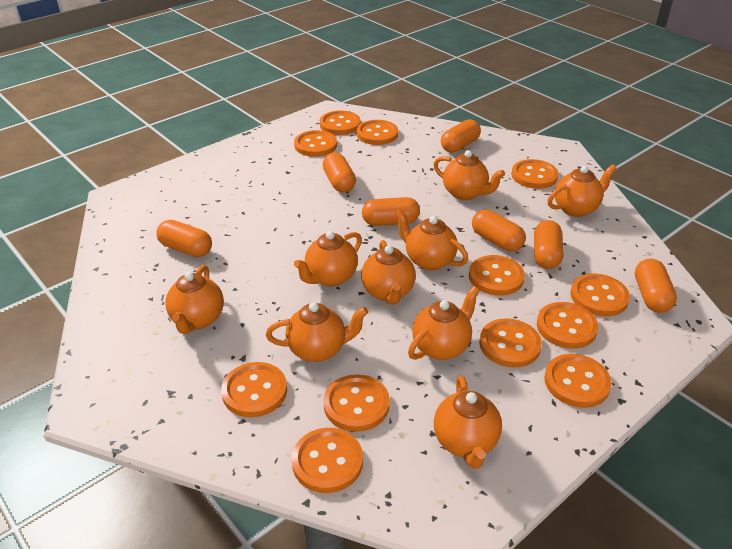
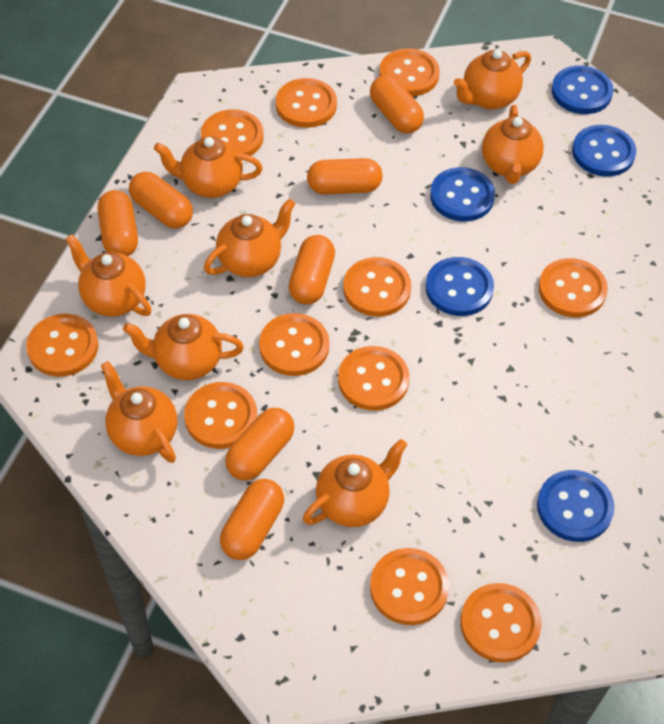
blue button: 0 -> 5
orange button: 12 -> 11
orange teapot: 9 -> 8

